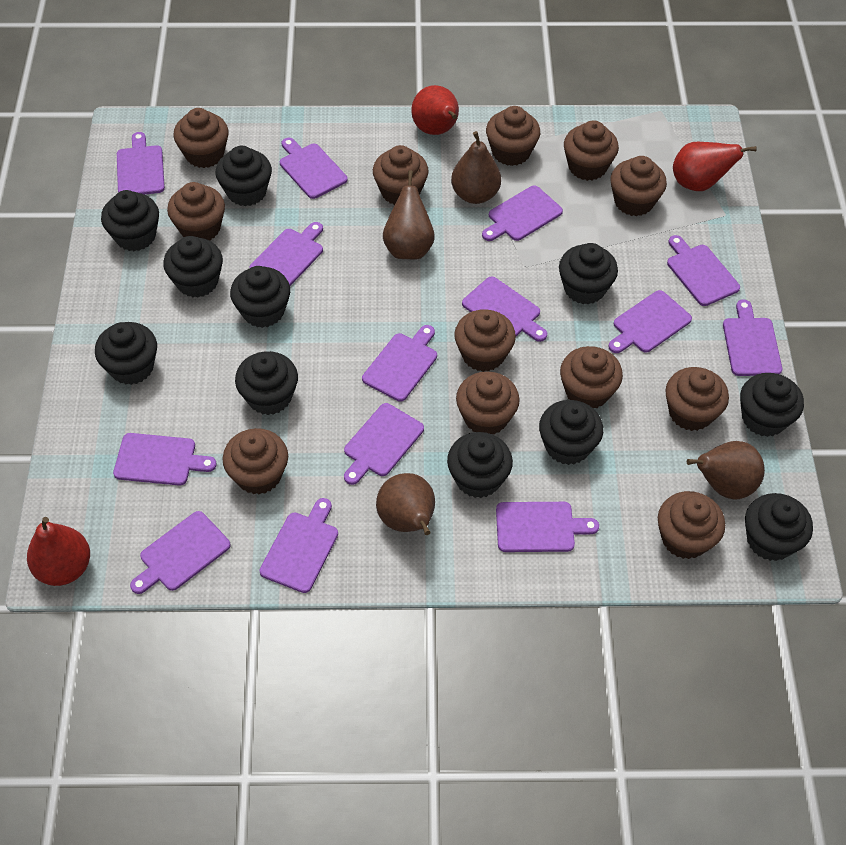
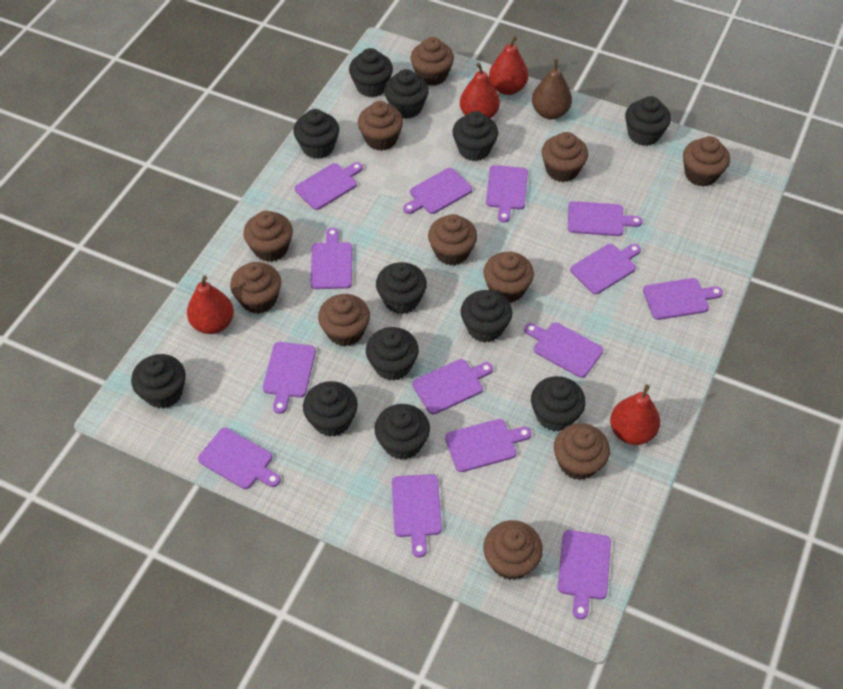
black cupcake: 11 -> 12
brown cupcake: 12 -> 11
brown pear: 4 -> 1
red pear: 3 -> 4

